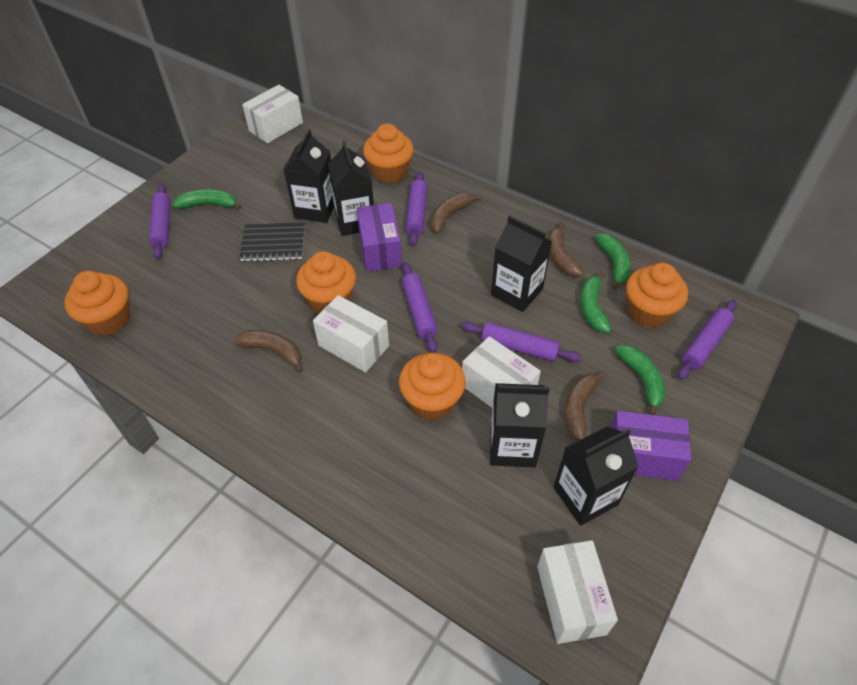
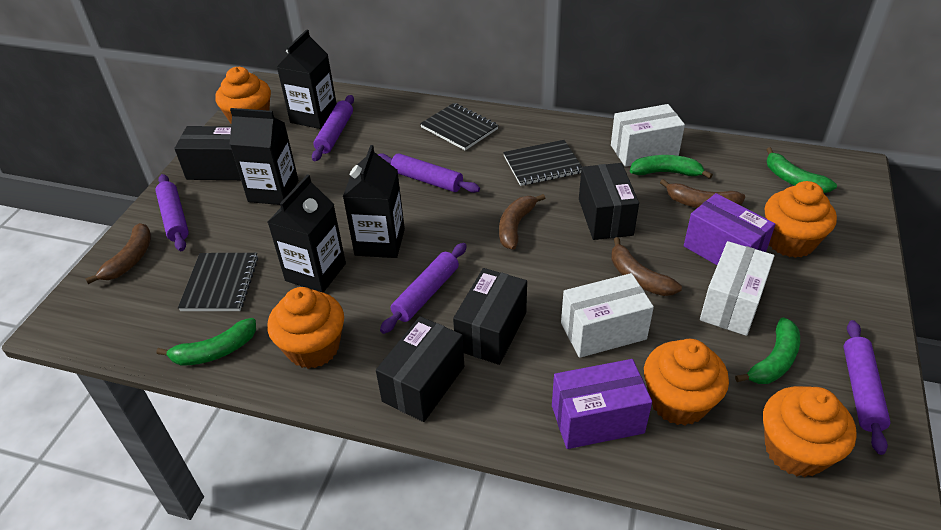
black box: 0 -> 4
black carton: 5 -> 4
black notebook: 1 -> 3
white box: 4 -> 3

